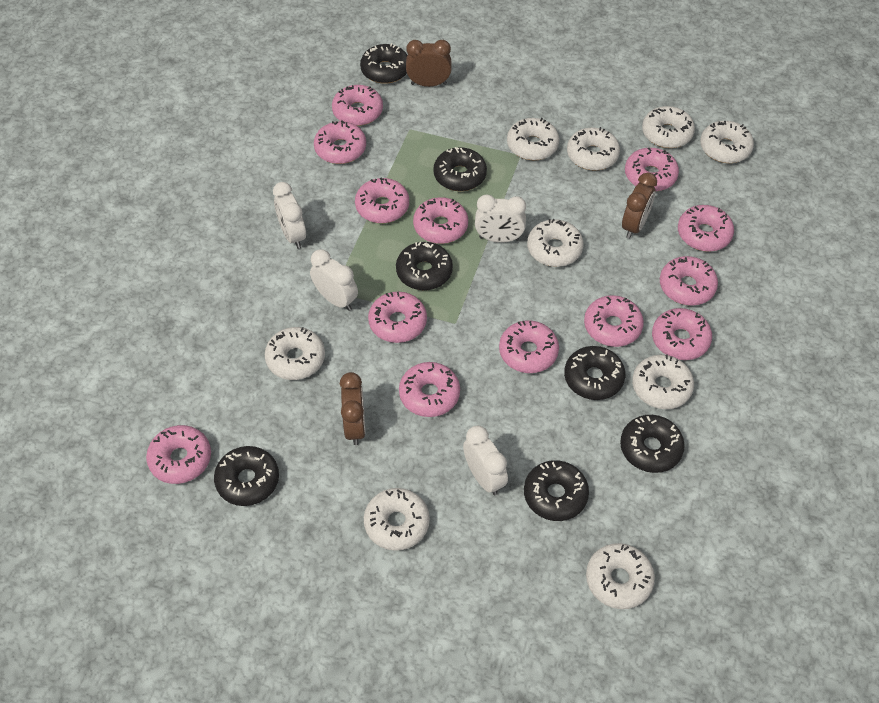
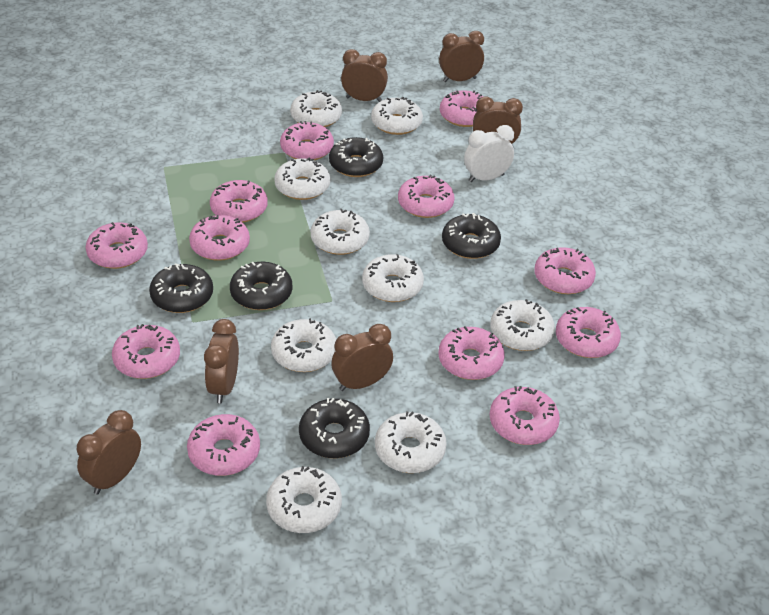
black donut: 7 -> 5
brown clock: 3 -> 6
pink donut: 13 -> 12
white clock: 4 -> 1

